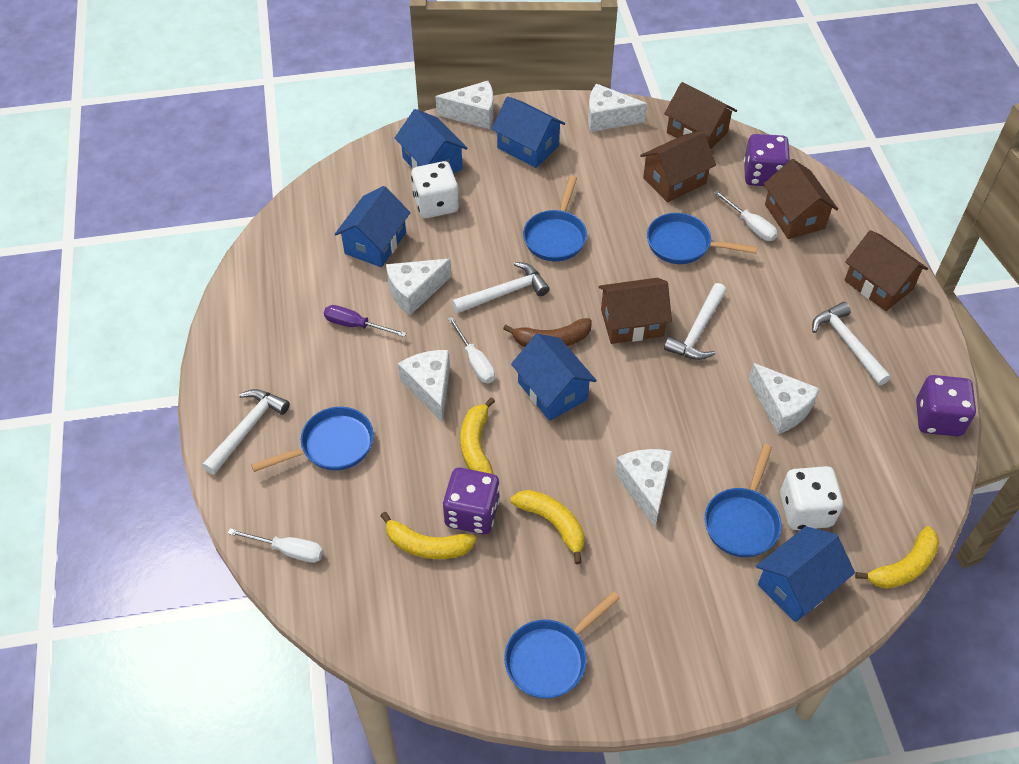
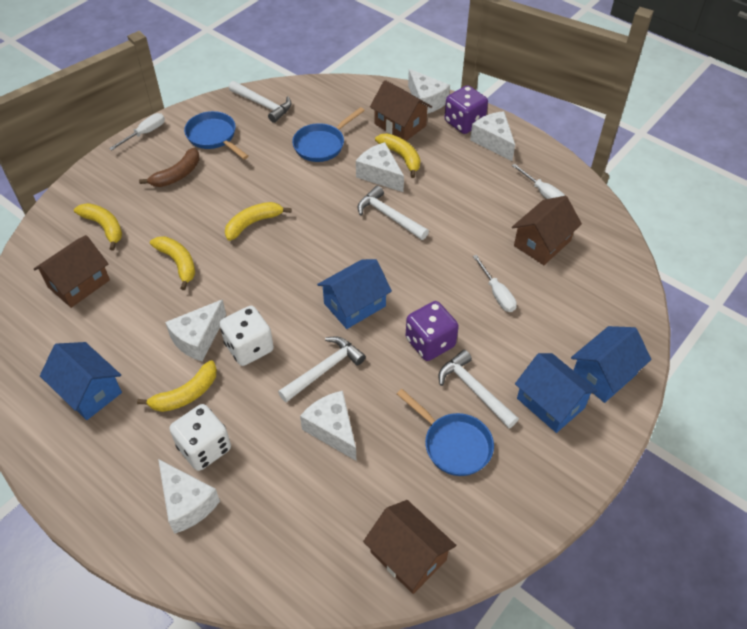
blue house: 5 -> 4
blue pan: 5 -> 3
brown house: 5 -> 4
purple dice: 3 -> 2
purple screwdriver: 1 -> 0
yellow banana: 4 -> 5

